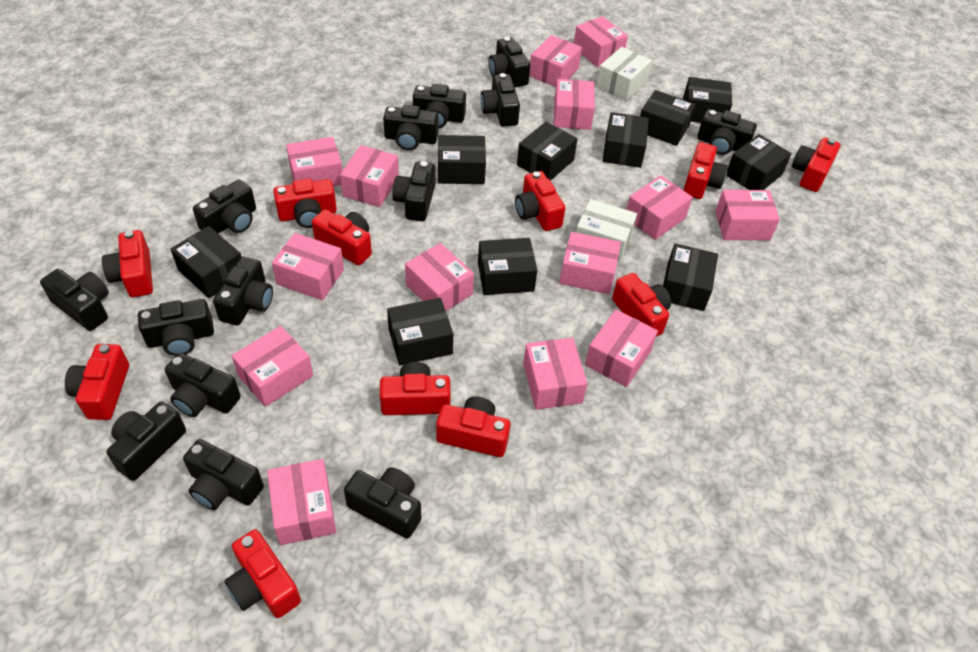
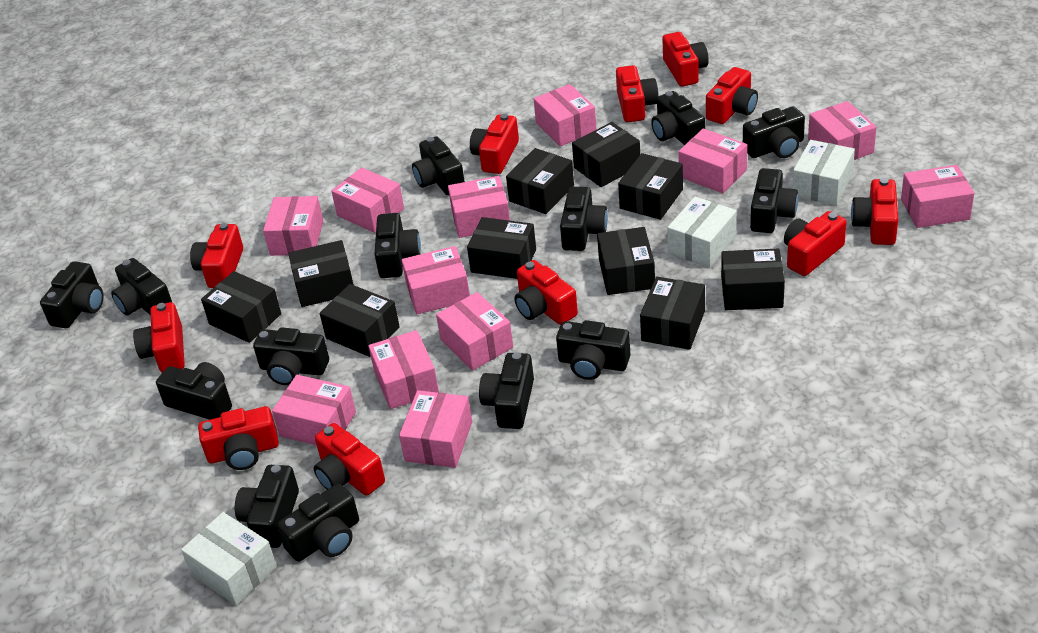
pink box: 14 -> 12
white box: 2 -> 3

